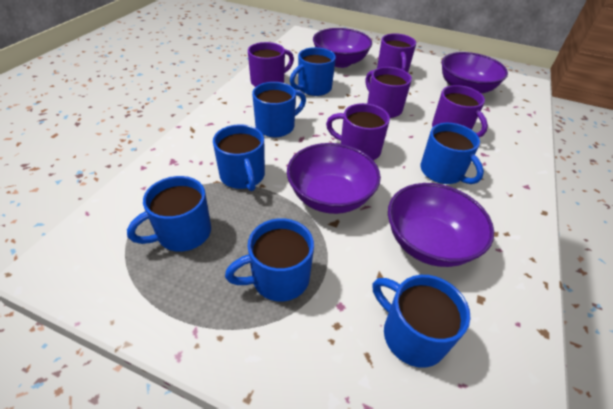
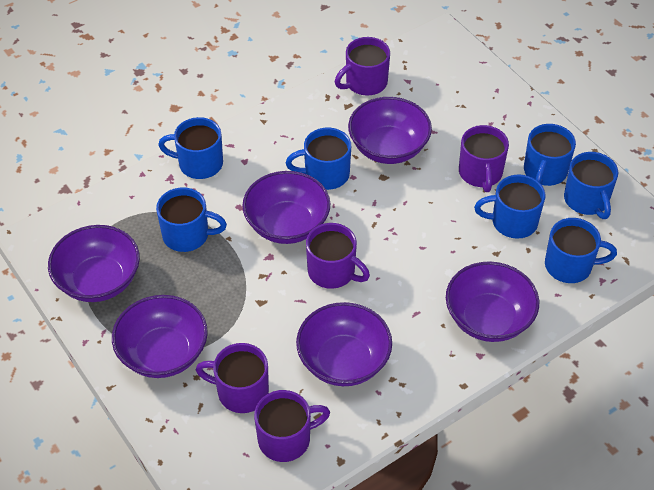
purple bowl: 4 -> 6

